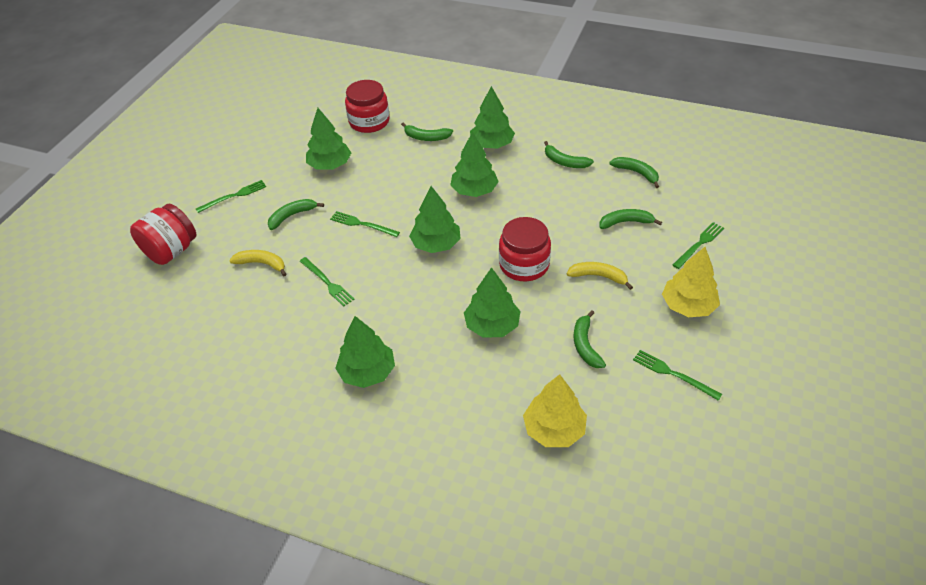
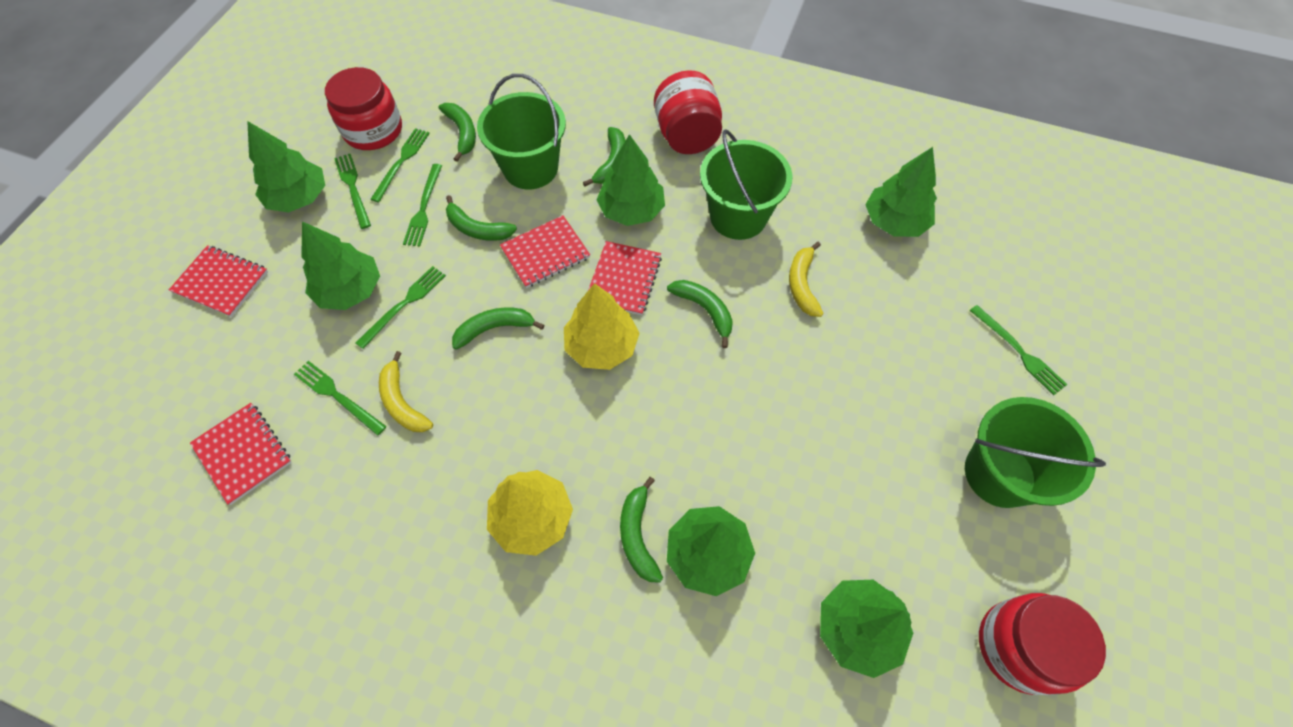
green bucket: 0 -> 3
green fork: 5 -> 6
red notebook: 0 -> 4

